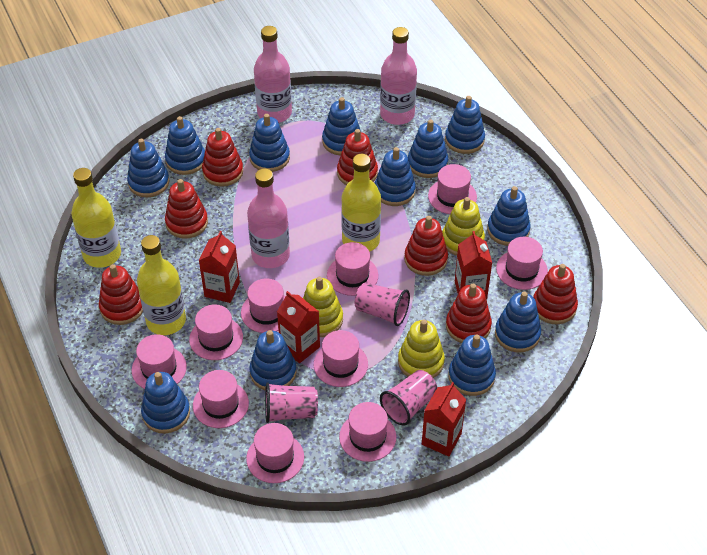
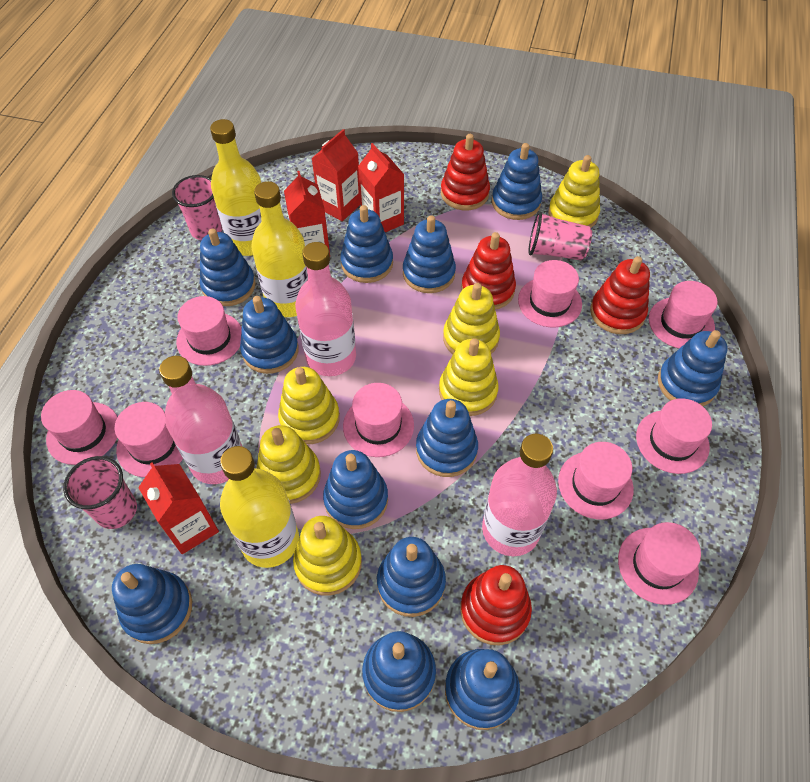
pink hat: 10 -> 9
red stacking toy: 7 -> 4
yellow stacking toy: 3 -> 6

